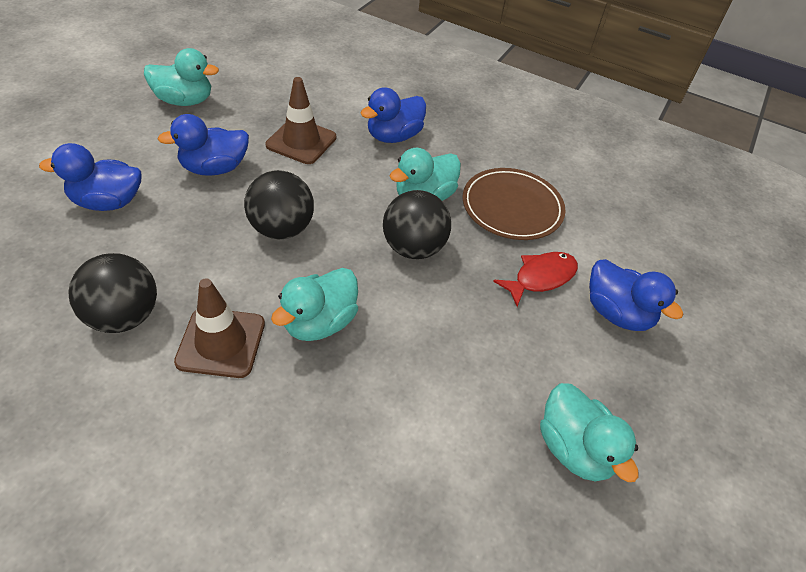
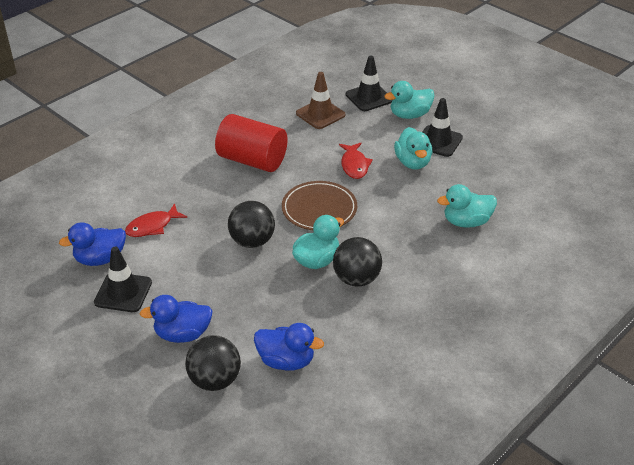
black traffic cone: 0 -> 3
blue duck: 4 -> 3
brown traffic cone: 2 -> 1
red cylinder: 0 -> 1
red fish: 1 -> 2

